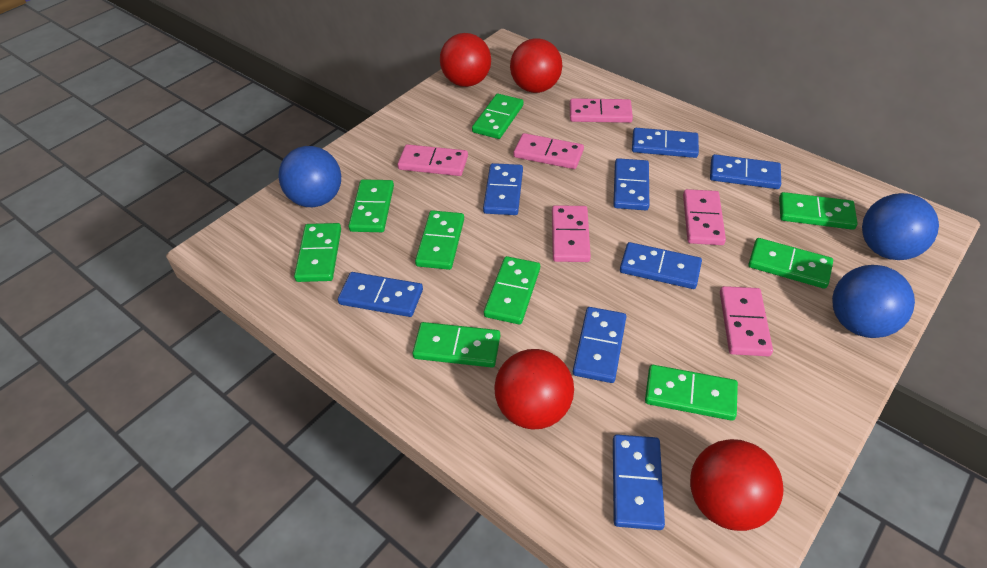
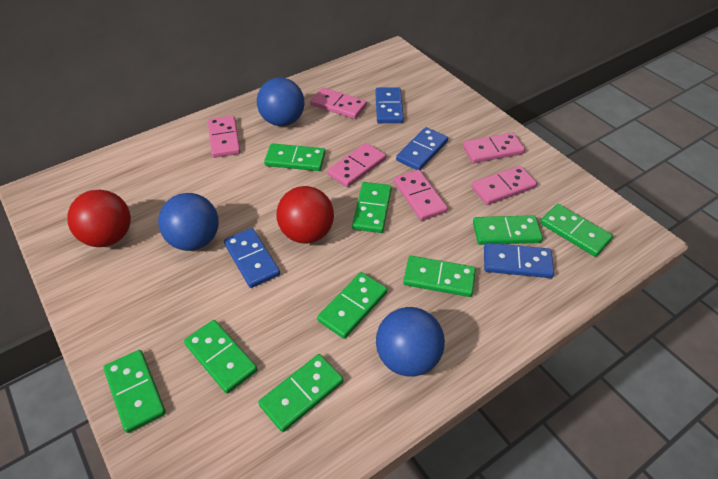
blue domino: 8 -> 4
red ball: 4 -> 2

